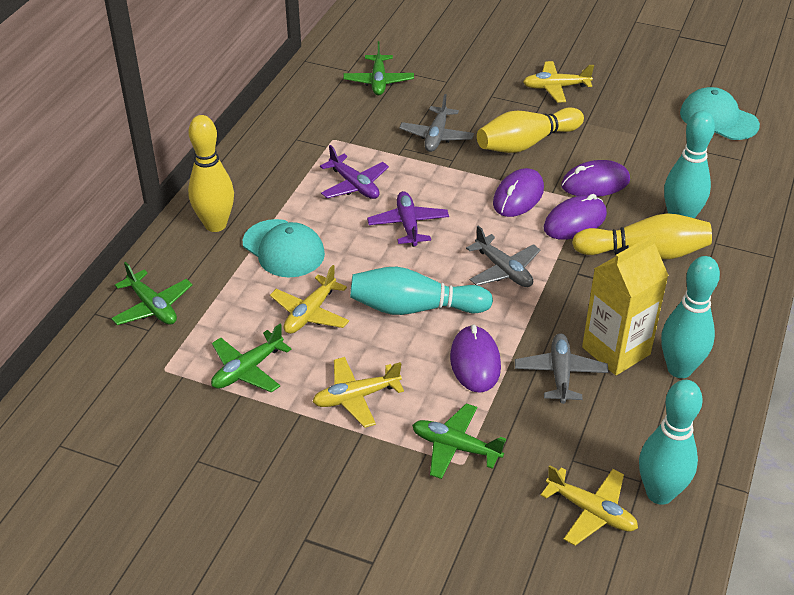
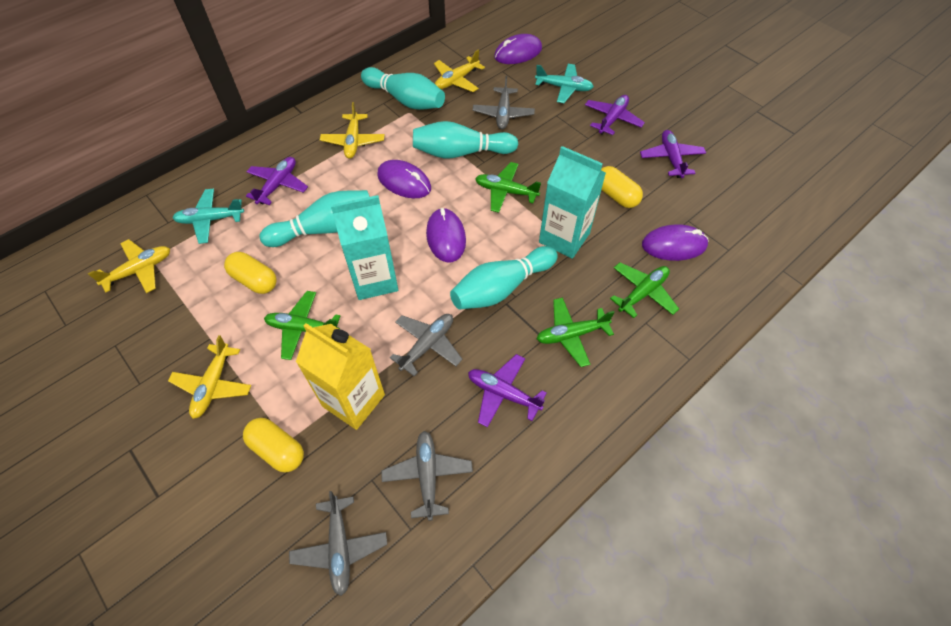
grey plane: 3 -> 4
purple plane: 2 -> 4
turquoise cap: 2 -> 0
turquoise carton: 0 -> 2
turquoise plane: 0 -> 2
yellow bowling pin: 3 -> 0
yellow capsule: 0 -> 3

